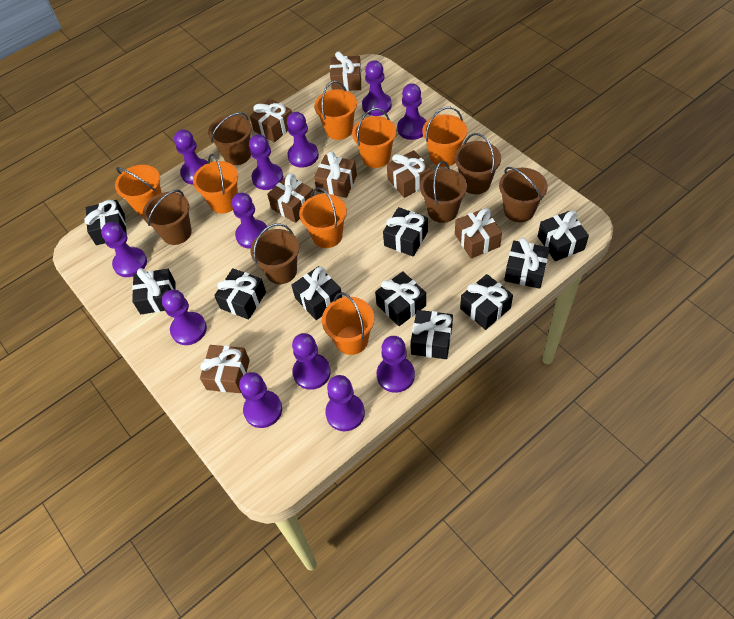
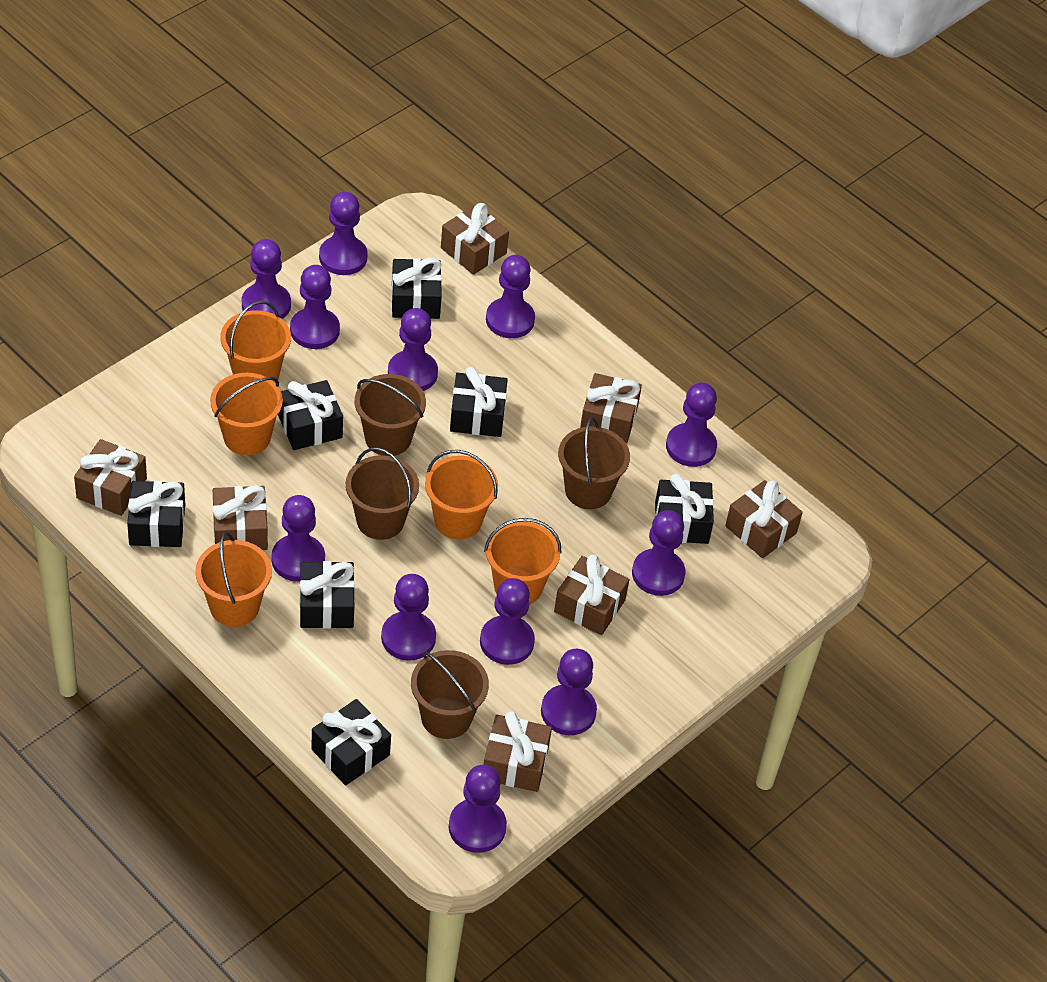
black gift: 10 -> 7
brown bucket: 6 -> 4
orange bucket: 7 -> 5

